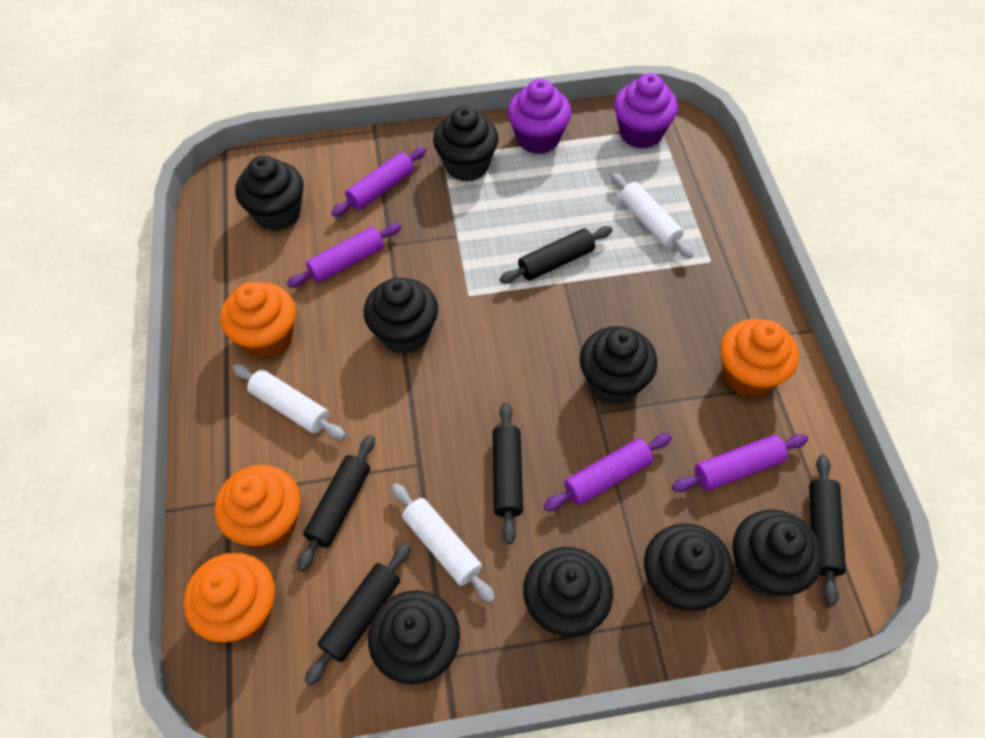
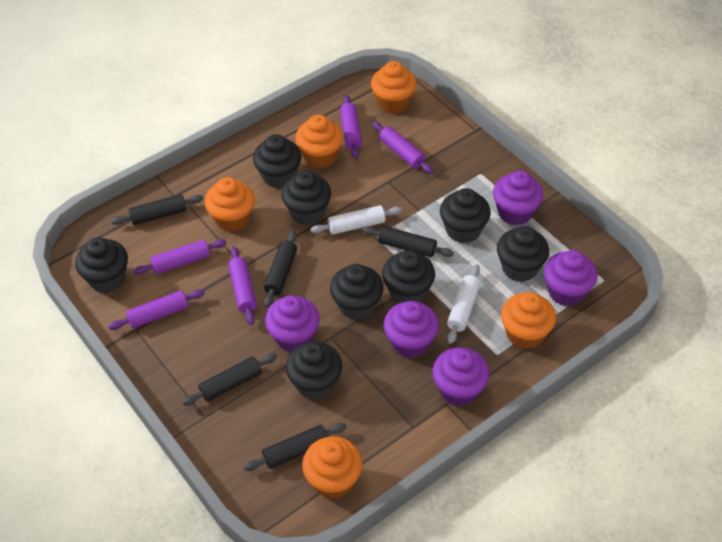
orange cupcake: 4 -> 5
purple cupcake: 2 -> 5
purple rolling pin: 4 -> 5
white rolling pin: 3 -> 2

